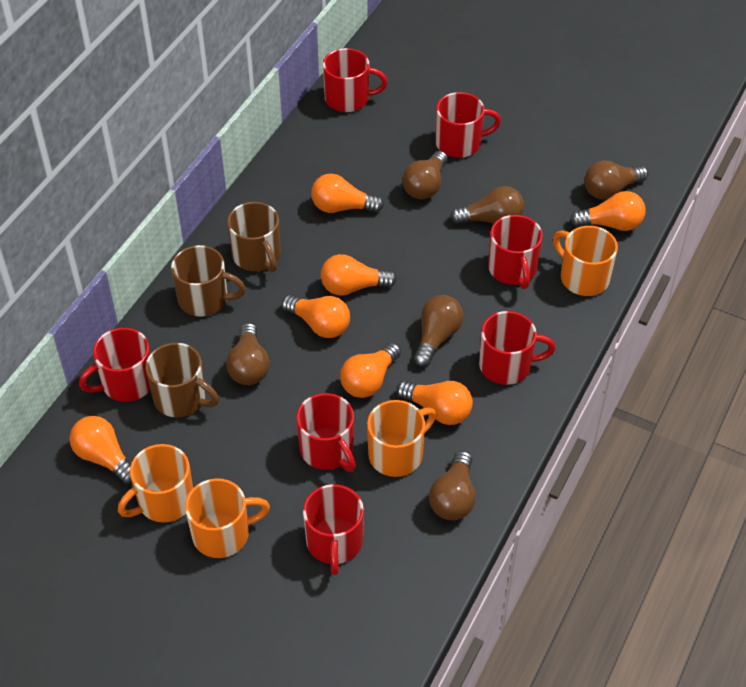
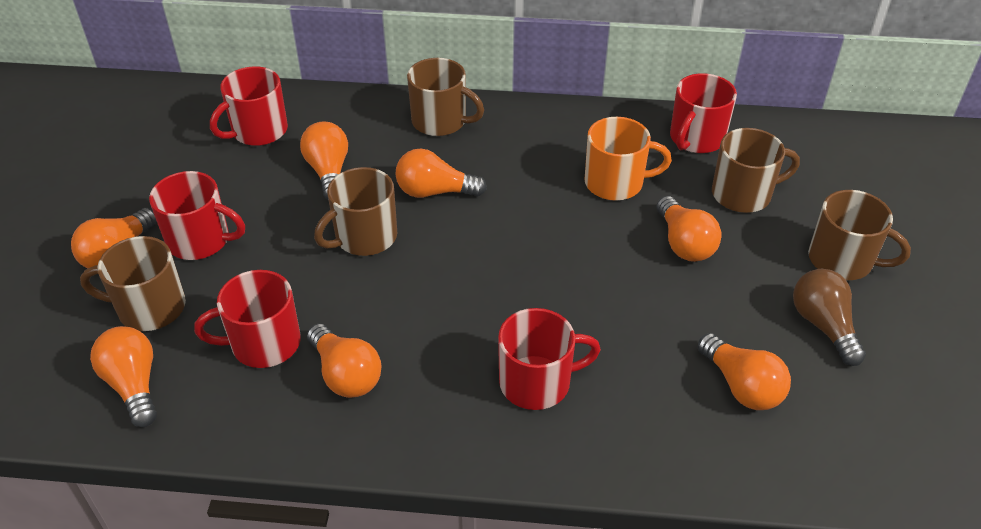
brown light bulb: 6 -> 1
brown mug: 3 -> 5
orange mug: 4 -> 1
red mug: 7 -> 5

